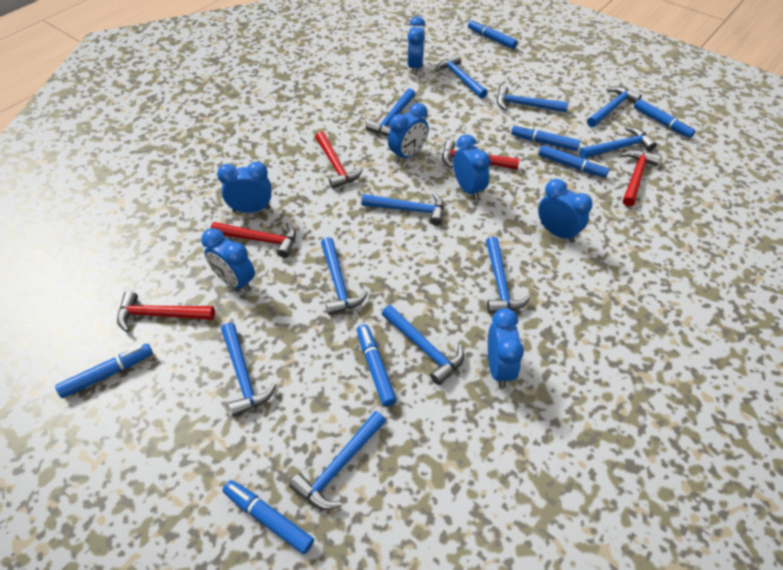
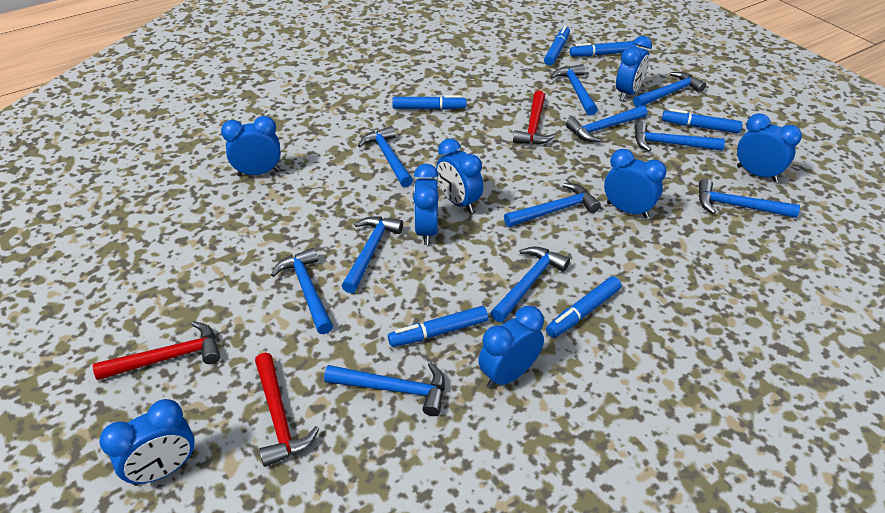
blue clock: 7 -> 8
blue marker: 7 -> 6
red hammer: 5 -> 3

